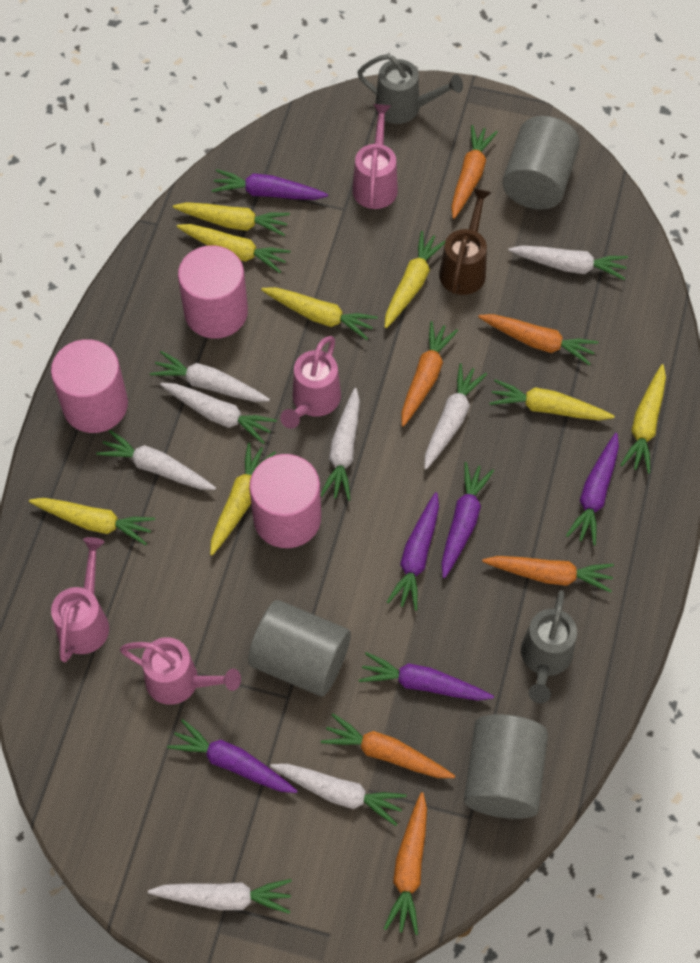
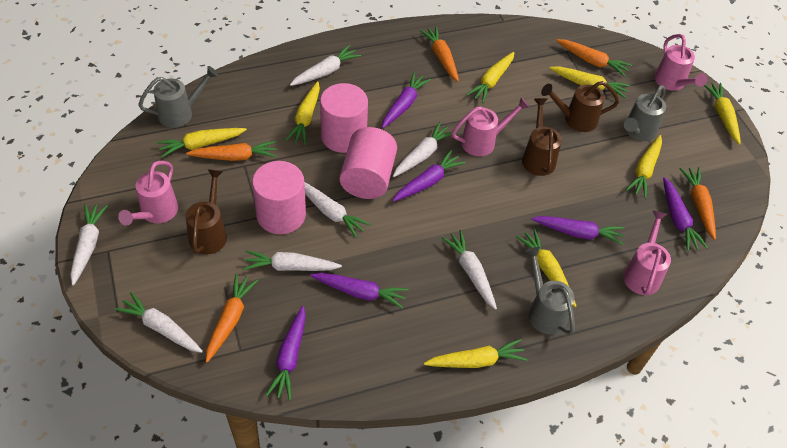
brown watering can: 1 -> 3
grey cylinder: 3 -> 0
grey watering can: 2 -> 3
orange carrot: 6 -> 5
white carrot: 8 -> 7

